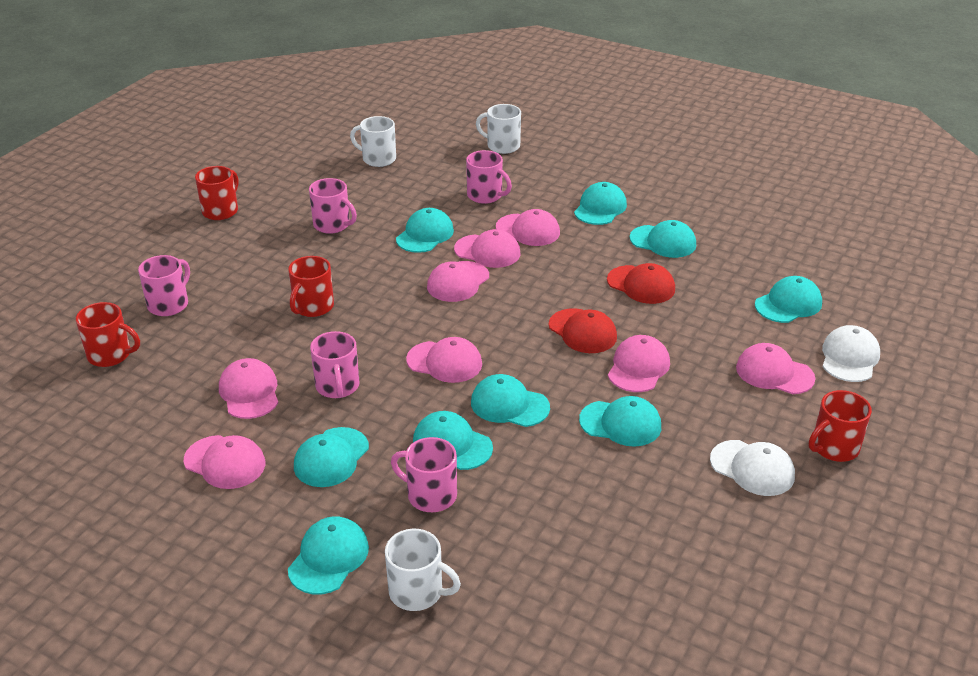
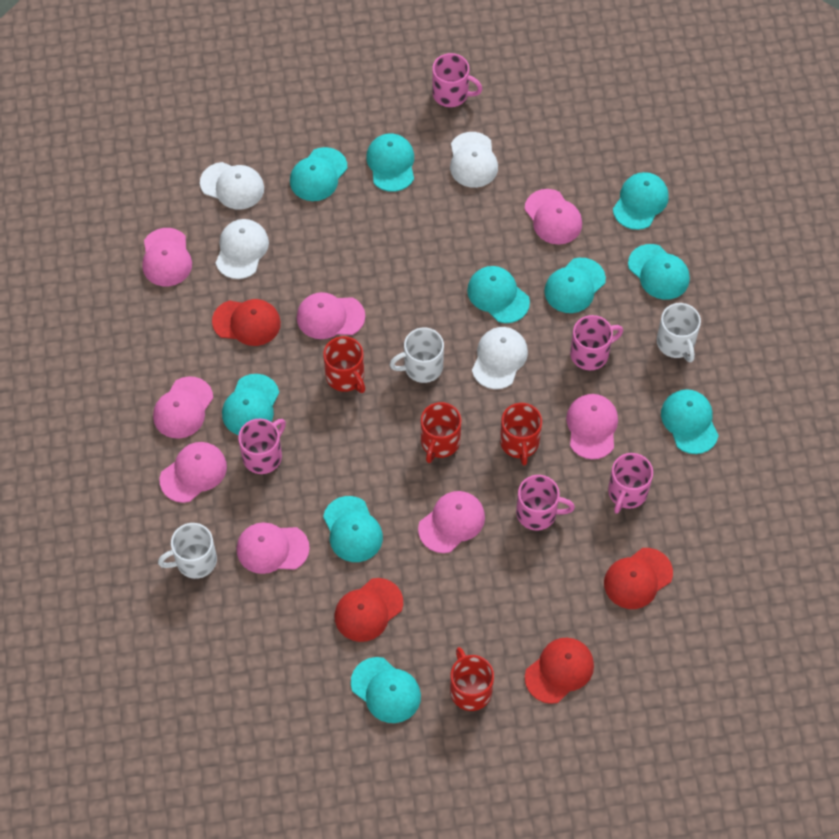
red cap: 2 -> 4
turquoise cap: 9 -> 10
white cap: 2 -> 4

